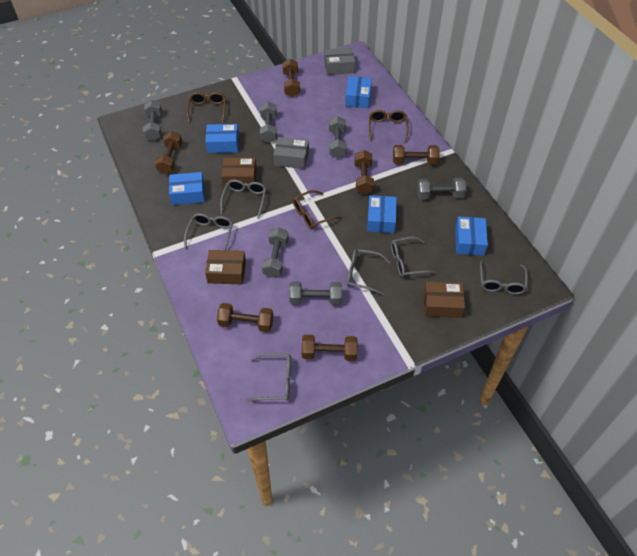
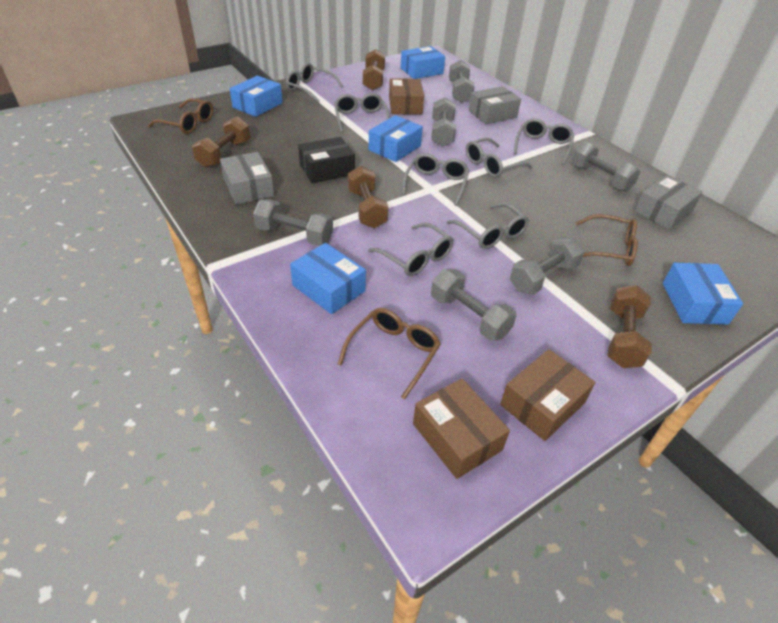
black box: 0 -> 1
brown dumbbell: 6 -> 4
grey box: 2 -> 3
grey glasses: 6 -> 7

